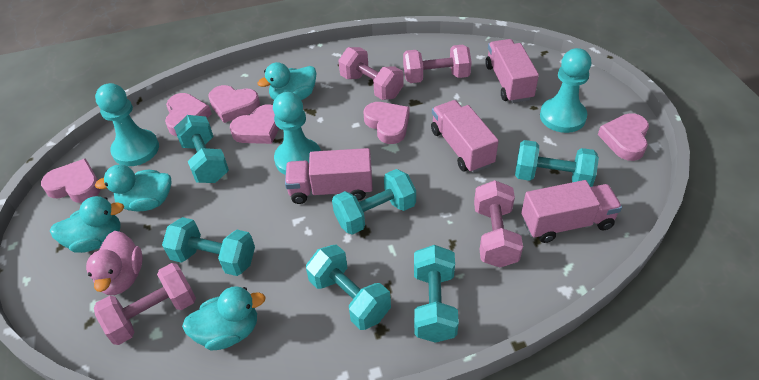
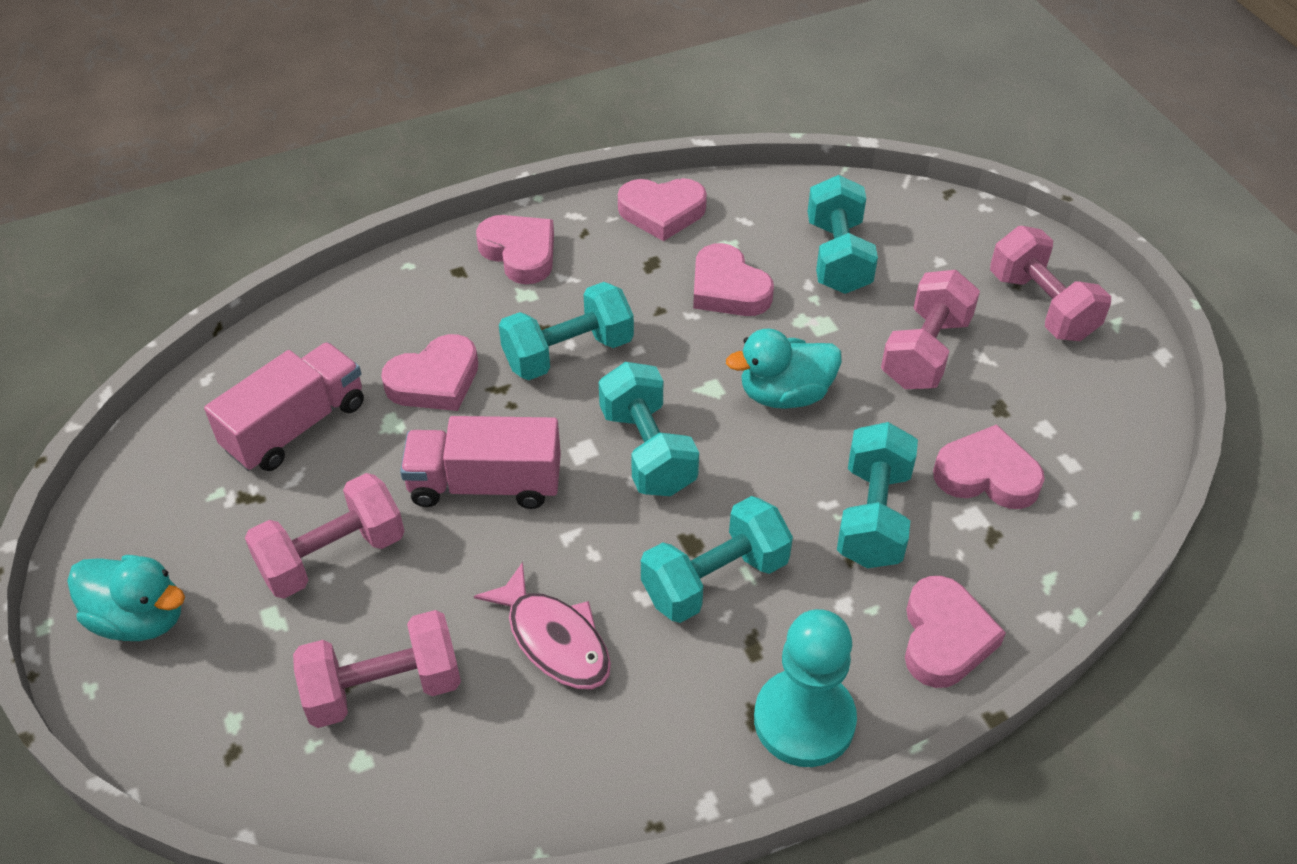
pink duck: 1 -> 0
pink fish: 0 -> 1
pink truck: 4 -> 2
turquoise duck: 4 -> 2
turquoise dumbbell: 6 -> 5
turquoise pawn: 3 -> 1

